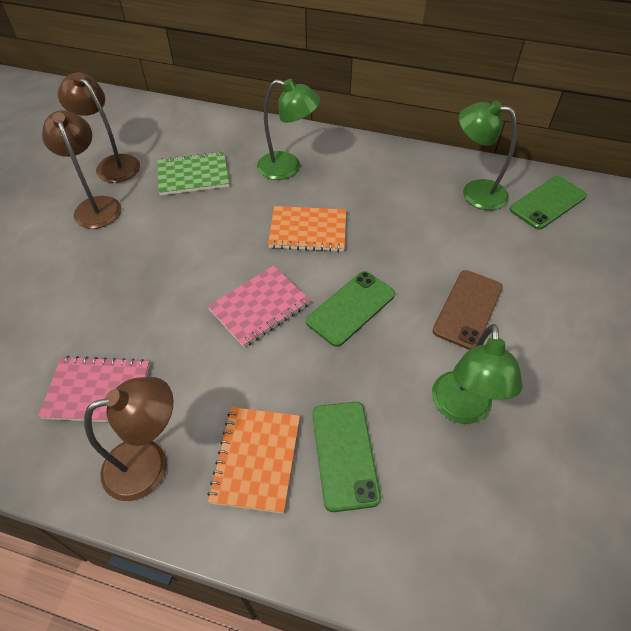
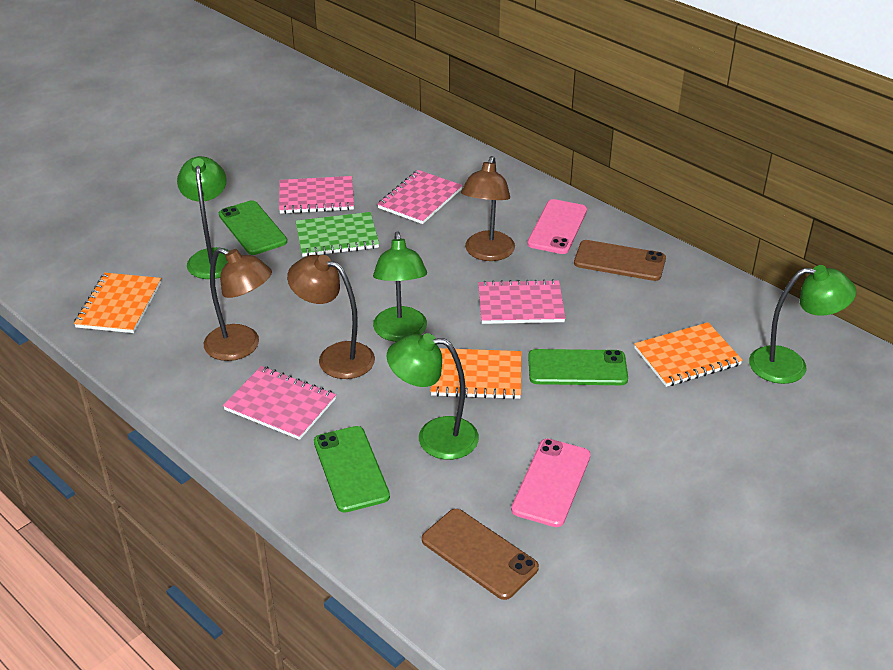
brown phone: 1 -> 2
green lamp: 3 -> 4
orange notebook: 2 -> 3
pink notebook: 2 -> 4
pink phone: 0 -> 2

